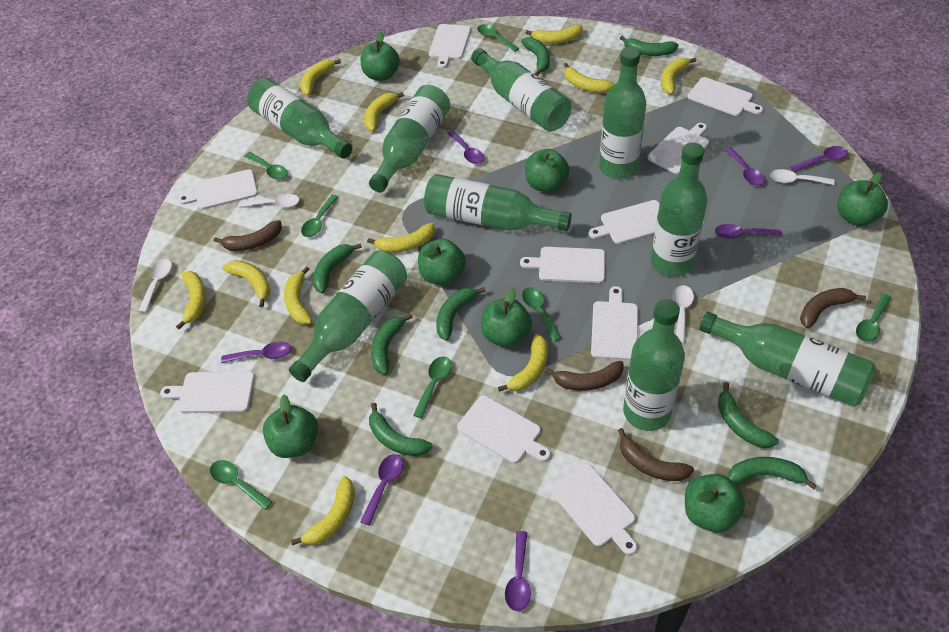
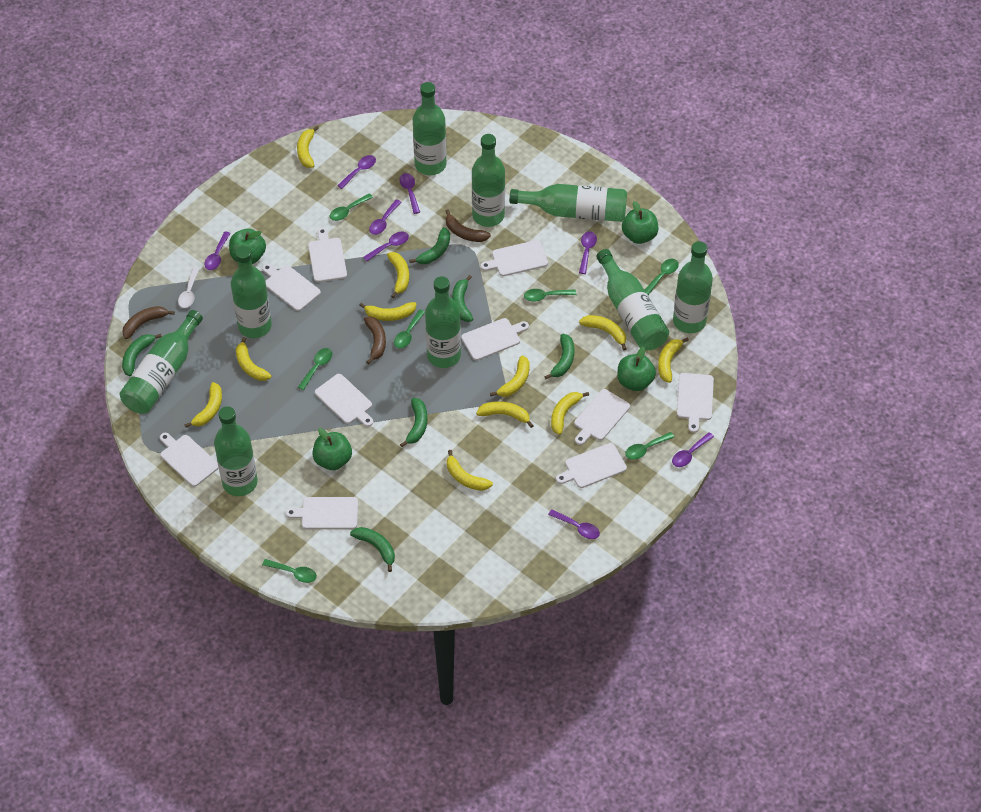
brown banana: 4 -> 3
green apple: 7 -> 4
green banana: 8 -> 6
purple spoon: 7 -> 8
white spoon: 4 -> 1

